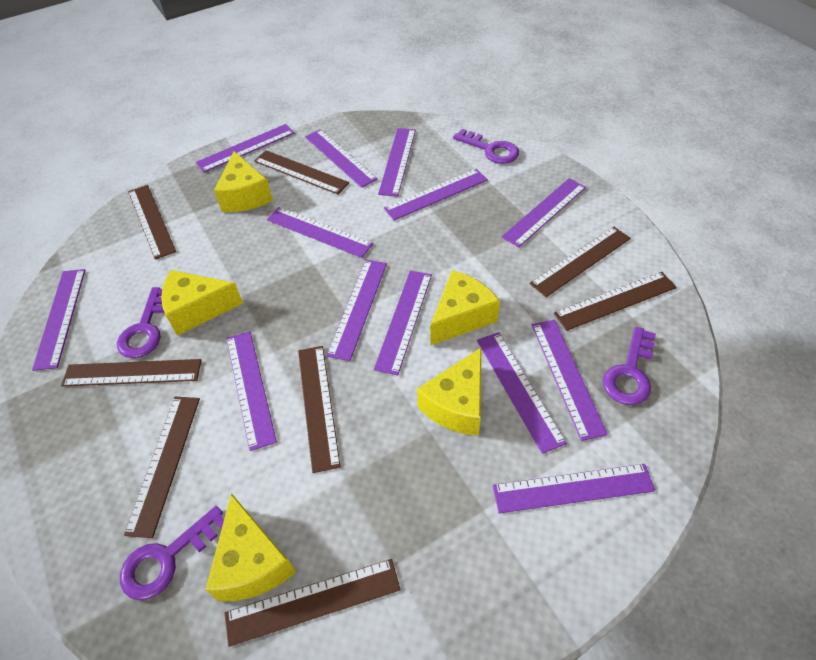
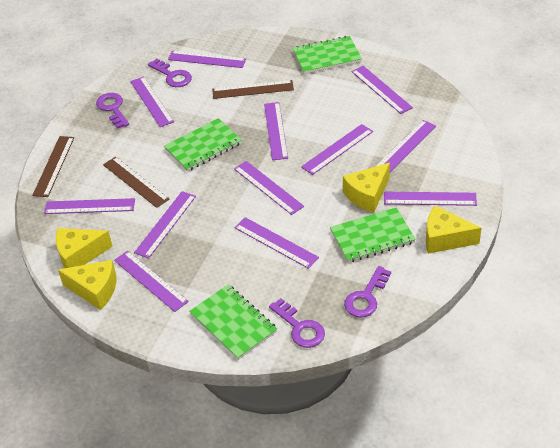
brown ruler: 8 -> 3
green notebook: 0 -> 4
purple ruler: 13 -> 12
yellow cheese: 5 -> 4

